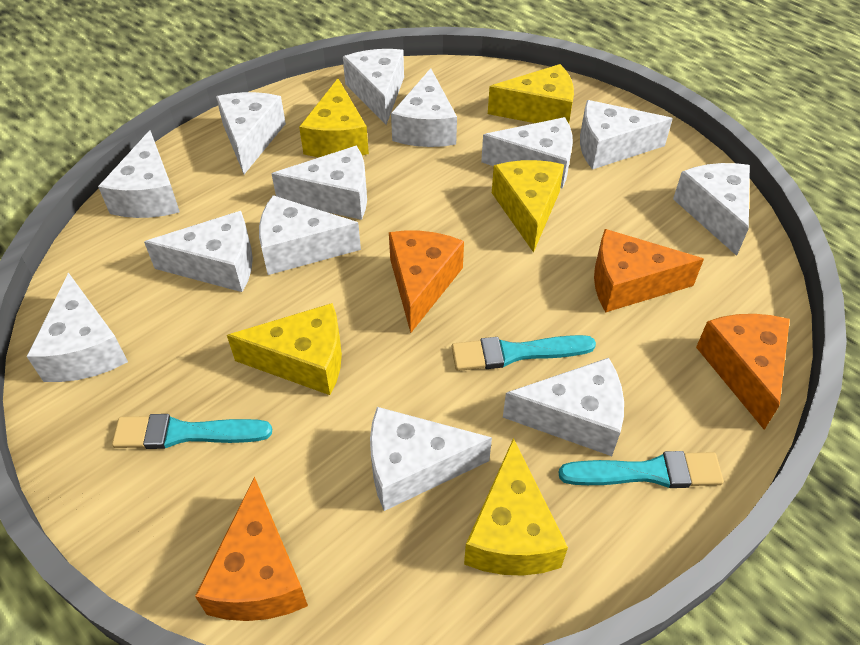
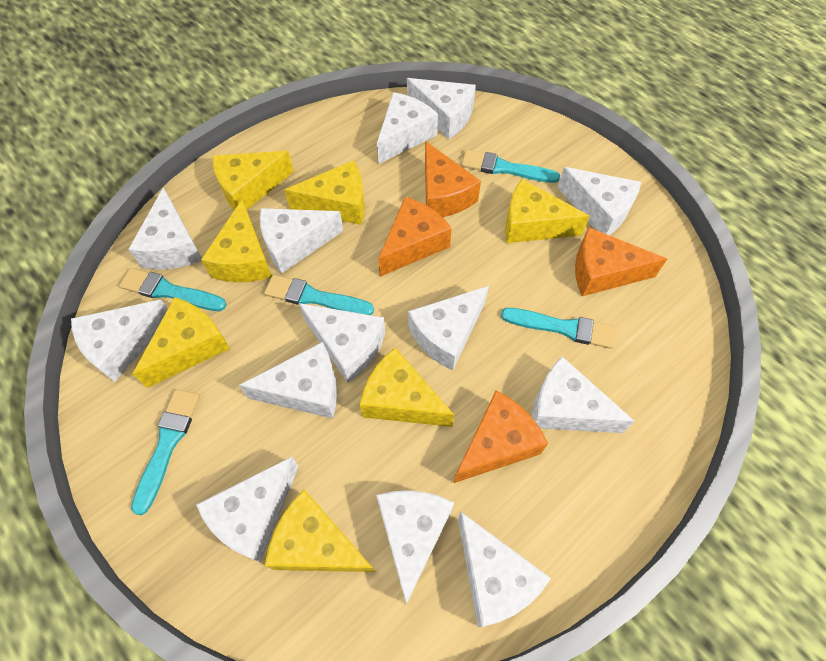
turquoise brush: 3 -> 5
yellow cheese: 5 -> 7

